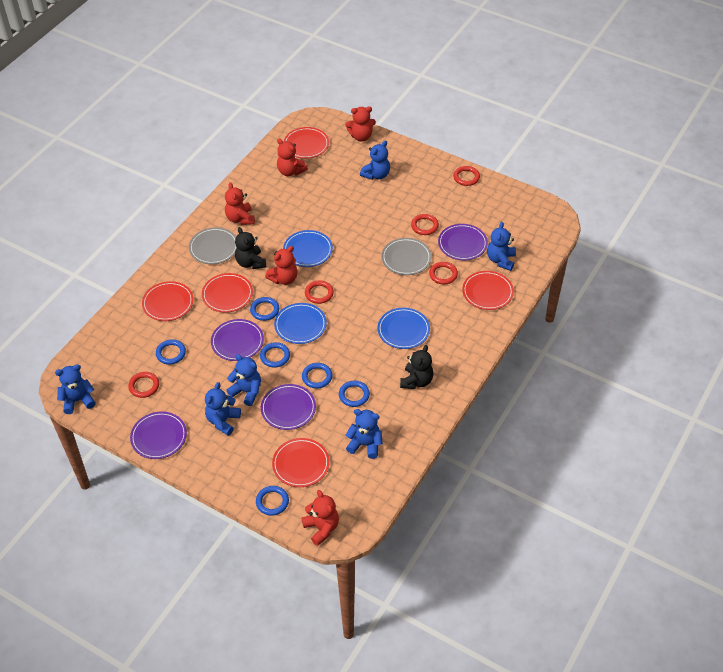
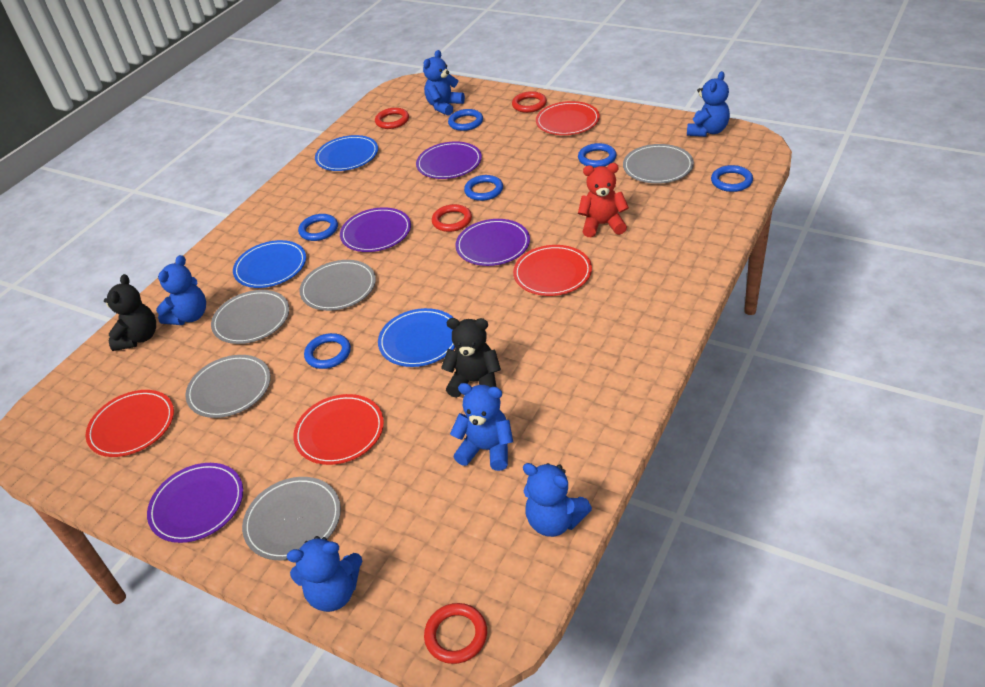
grey plate: 2 -> 5
red plate: 5 -> 4
red ring: 5 -> 4
red teddy bear: 5 -> 1

